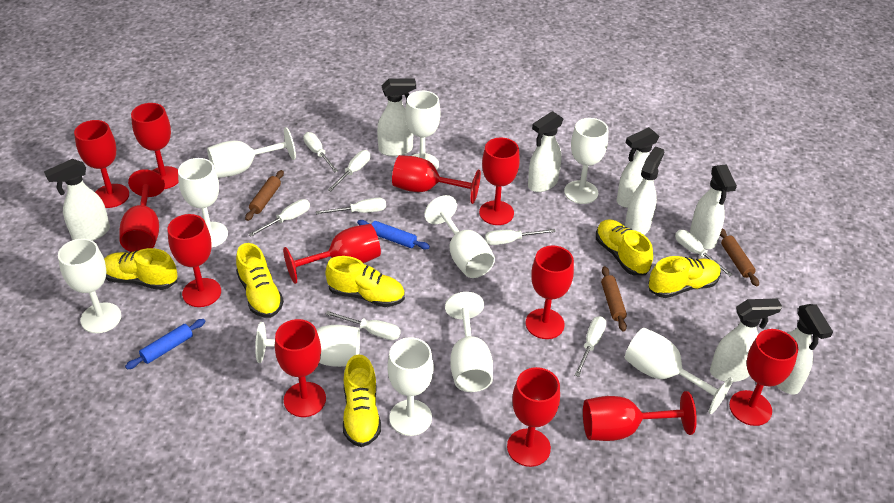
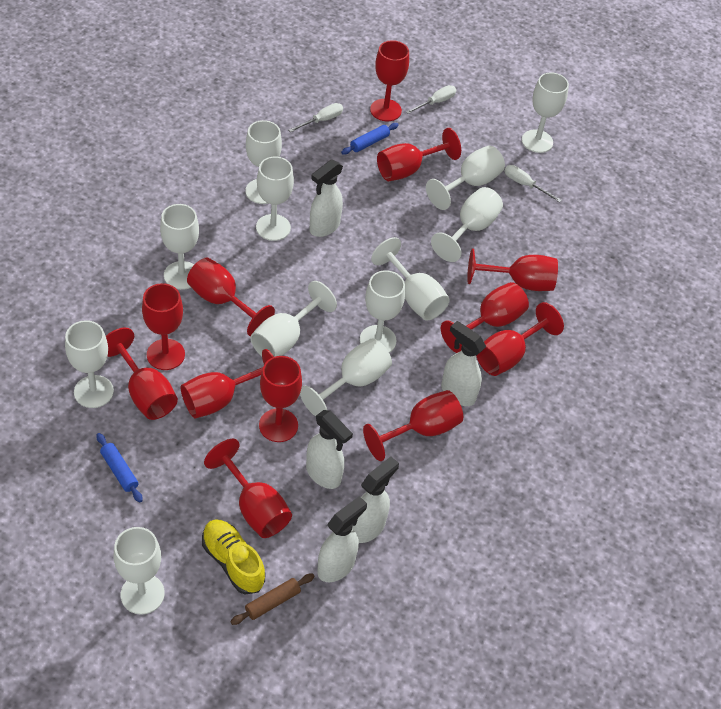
brown rolling pin: 3 -> 1
white goblet: 10 -> 12
white screwdriver: 8 -> 3
white spray bottle: 8 -> 5
yellow shoe: 6 -> 1

